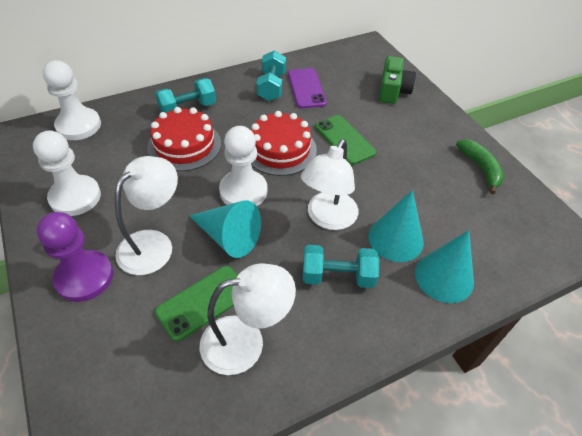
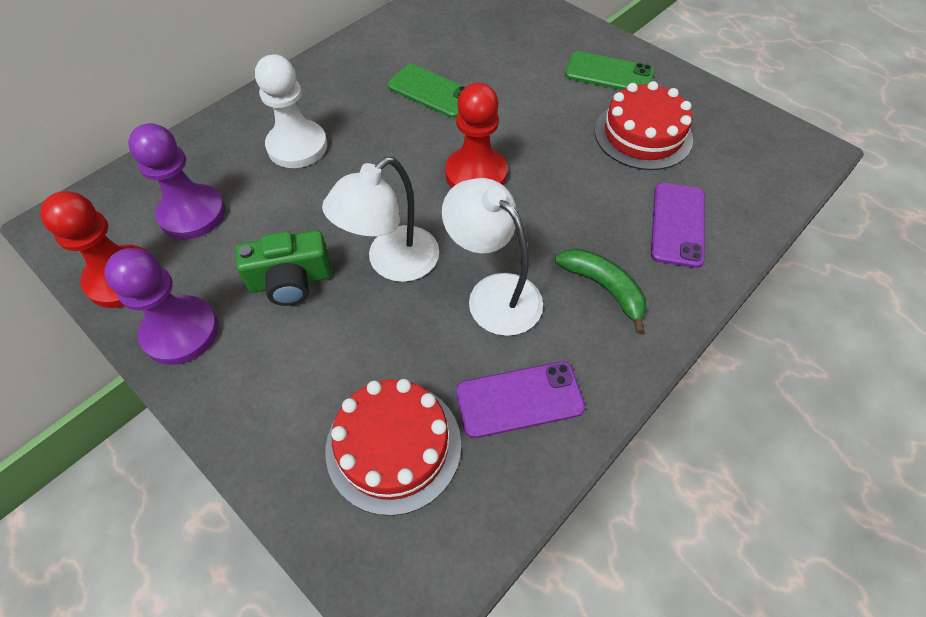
purple pawn: 1 -> 2
purple phone: 1 -> 2
red pawn: 0 -> 2
turquoise cone: 3 -> 0
turquoise dumbbell: 3 -> 0
white lamp: 3 -> 2
white pawn: 3 -> 1

